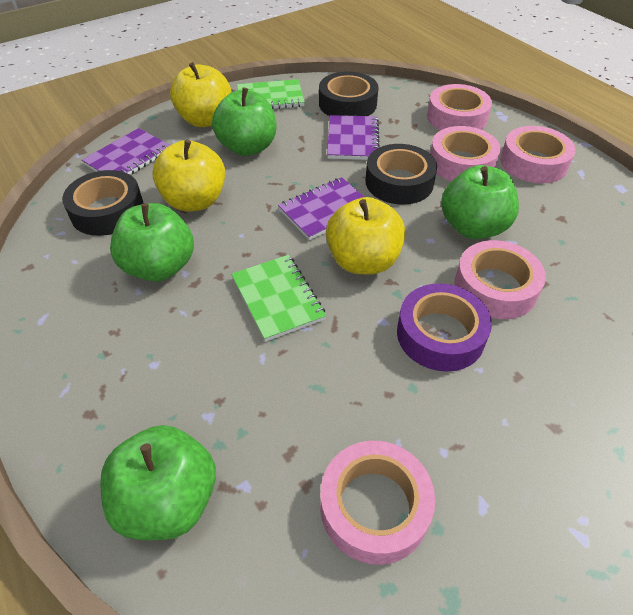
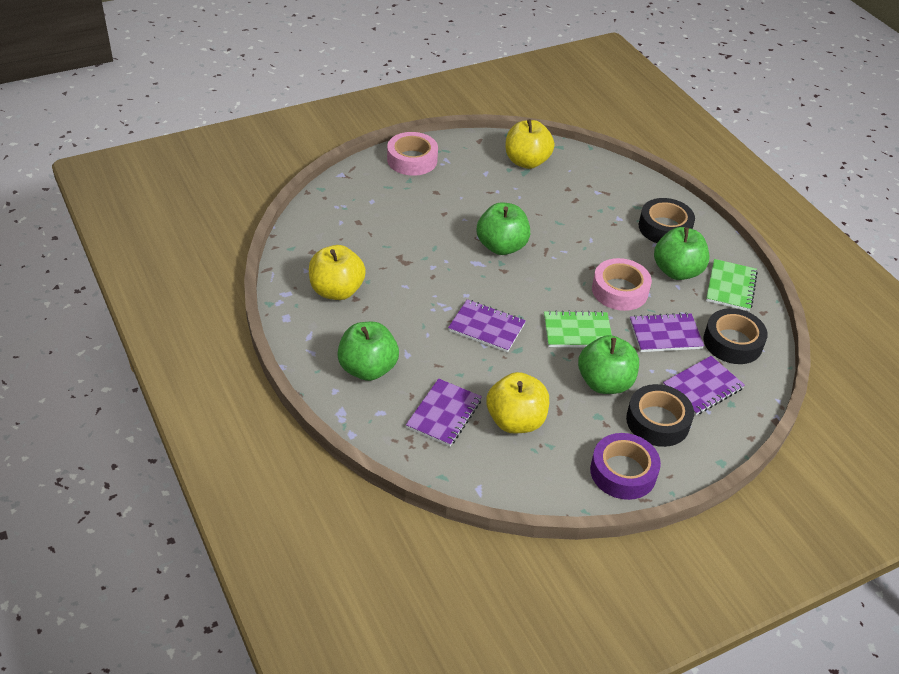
pink tape: 5 -> 2
purple notebook: 3 -> 4

